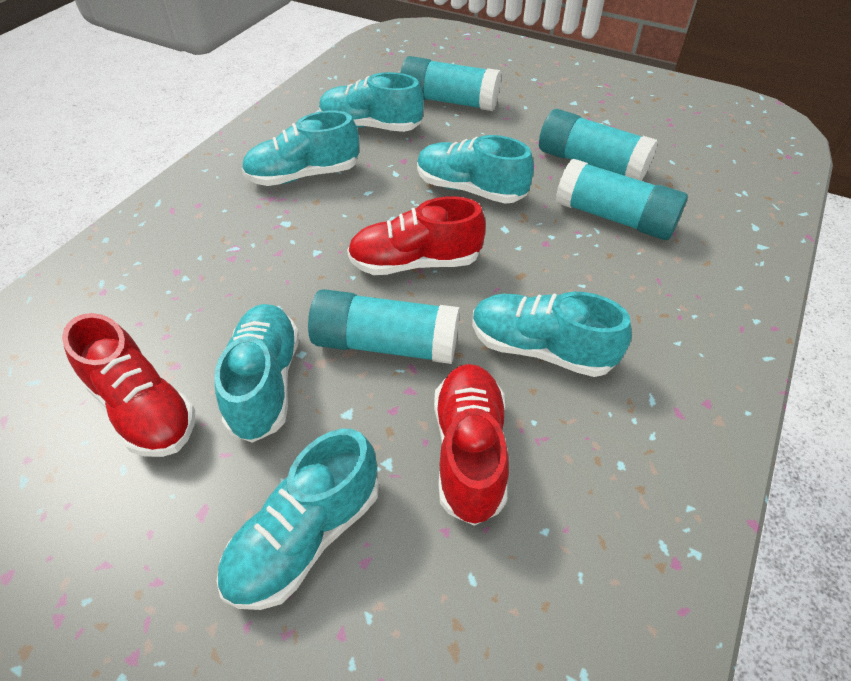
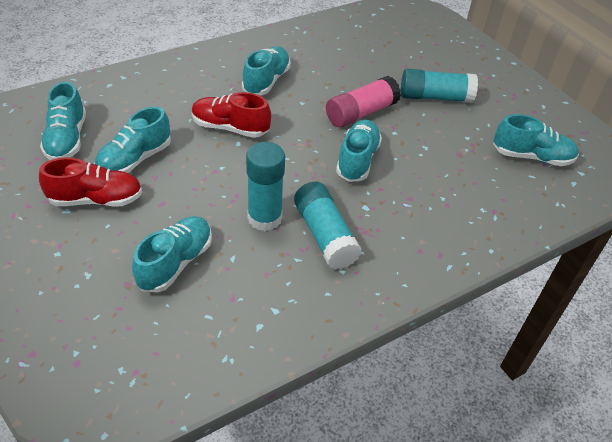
pink glue stick: 0 -> 1
red shoe: 3 -> 2
turquoise glue stick: 4 -> 3

